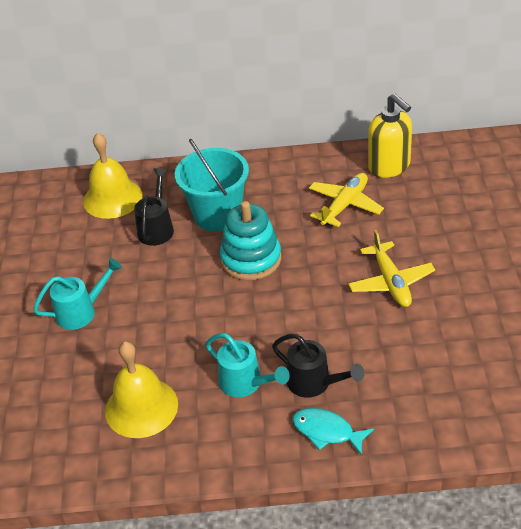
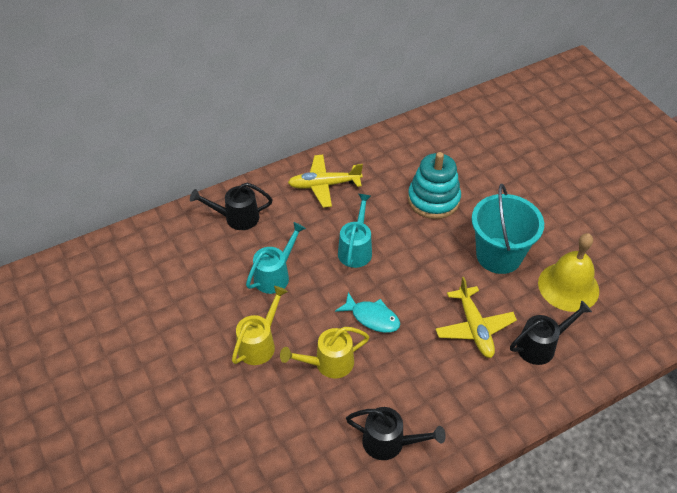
black watering can: 2 -> 3
yellow bell: 2 -> 1
yellow soap dispenser: 1 -> 0
yellow watering can: 0 -> 2

